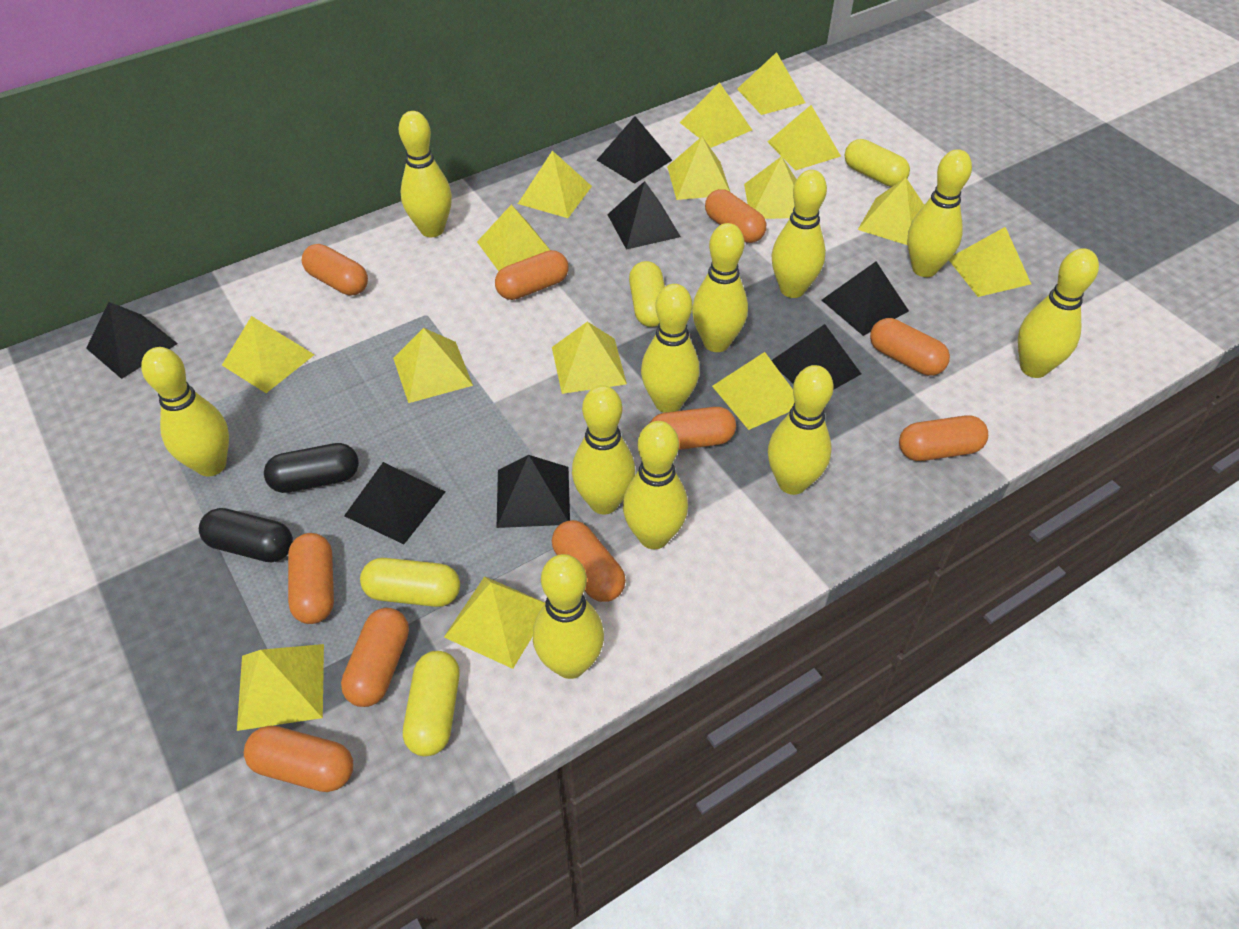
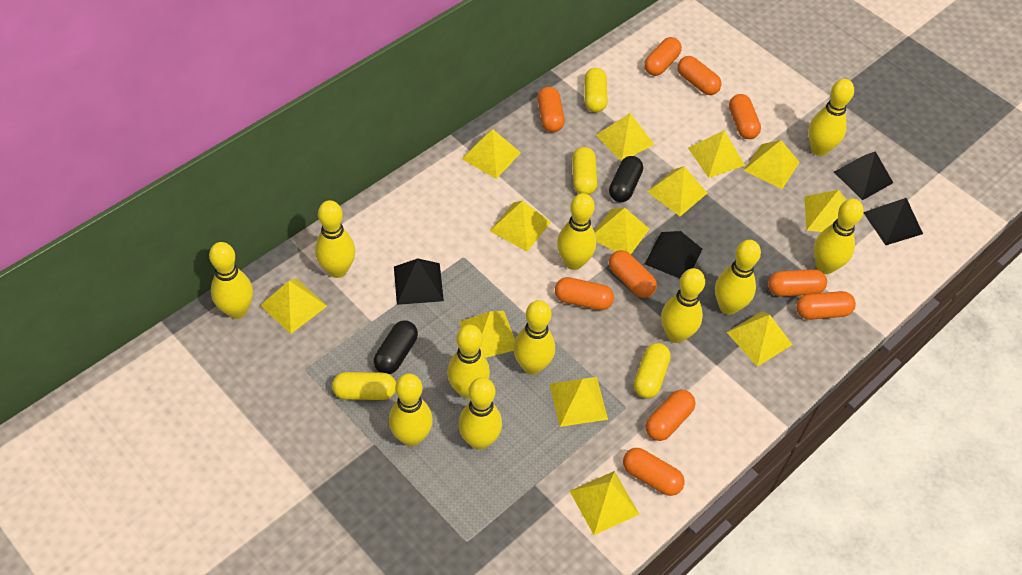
black pyramid: 7 -> 4
yellow pyramid: 15 -> 13

